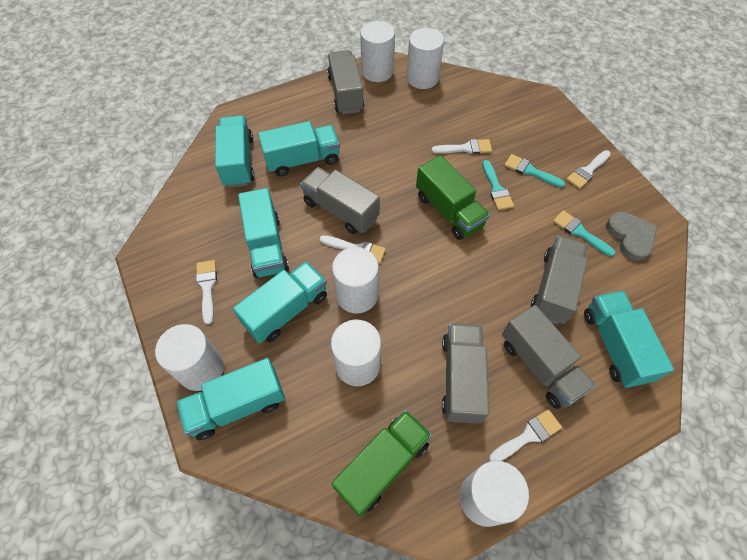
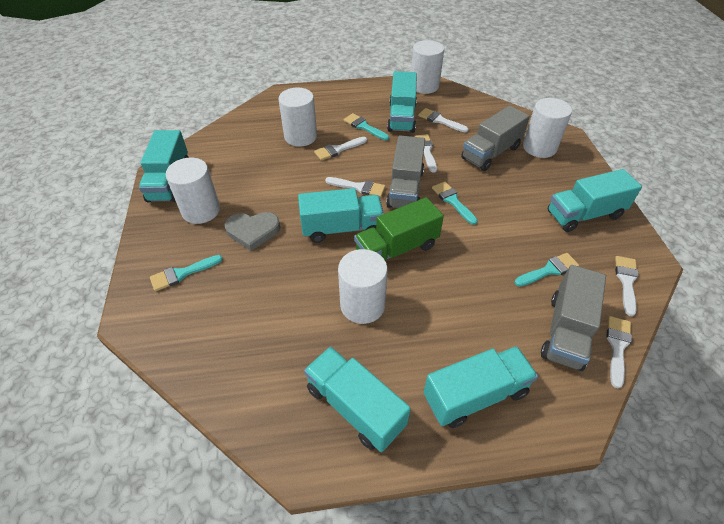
green truck: 2 -> 1
grey truck: 5 -> 3
turquoise brush: 3 -> 4
white brush: 5 -> 6
white cylinder: 6 -> 5

